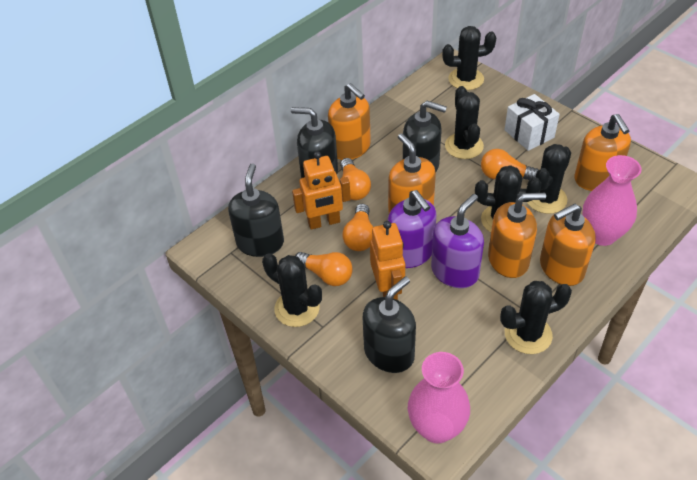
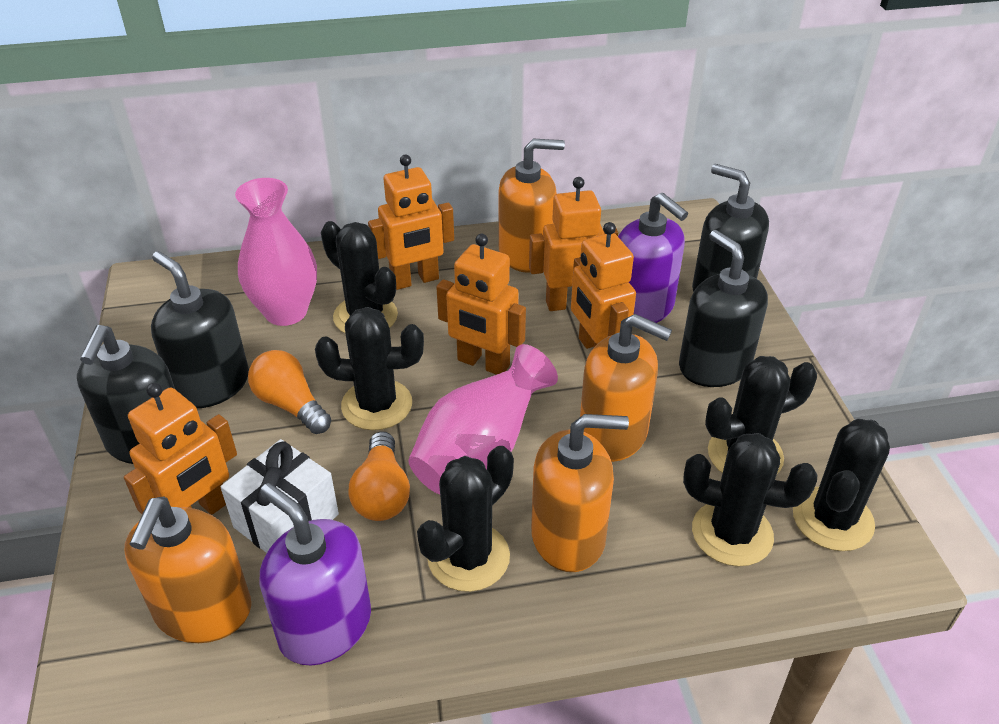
orange light bulb: 4 -> 2
orange robot: 2 -> 5
orange soap dispenser: 5 -> 4

